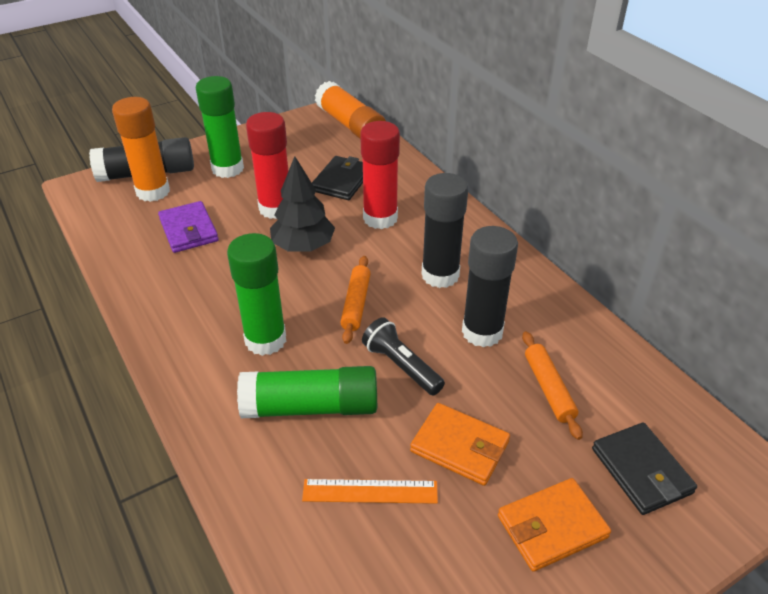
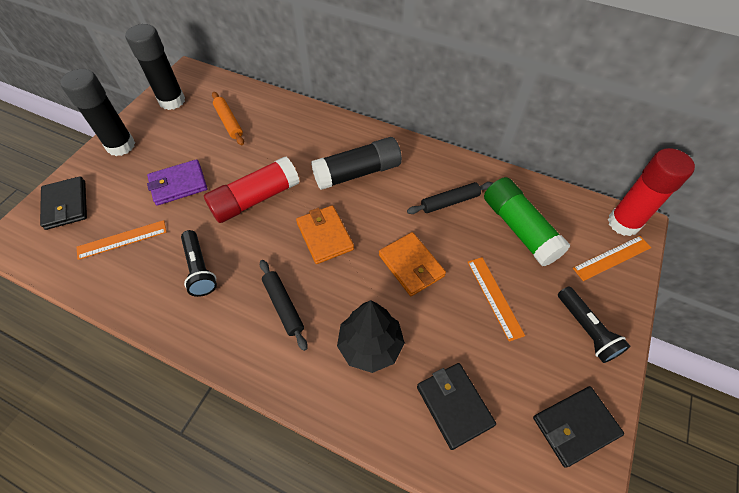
black flashlight: 1 -> 2
black rolling pin: 0 -> 2
black wallet: 2 -> 3
green glue stick: 3 -> 1
orange glue stick: 2 -> 0
orange rolling pin: 2 -> 1
orange ruler: 1 -> 3

